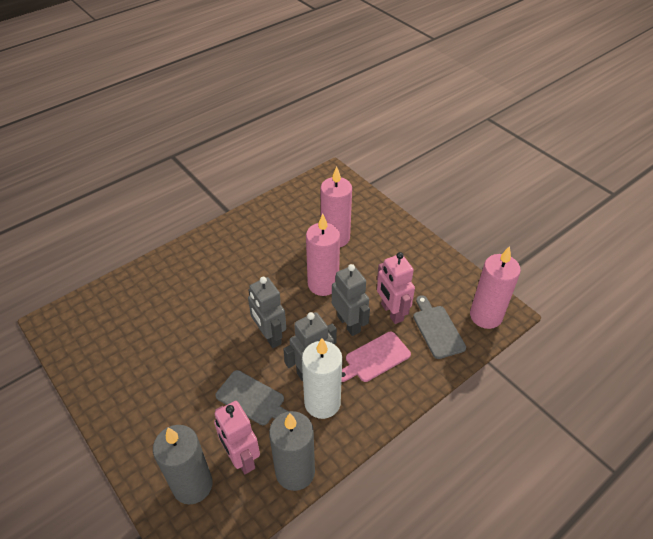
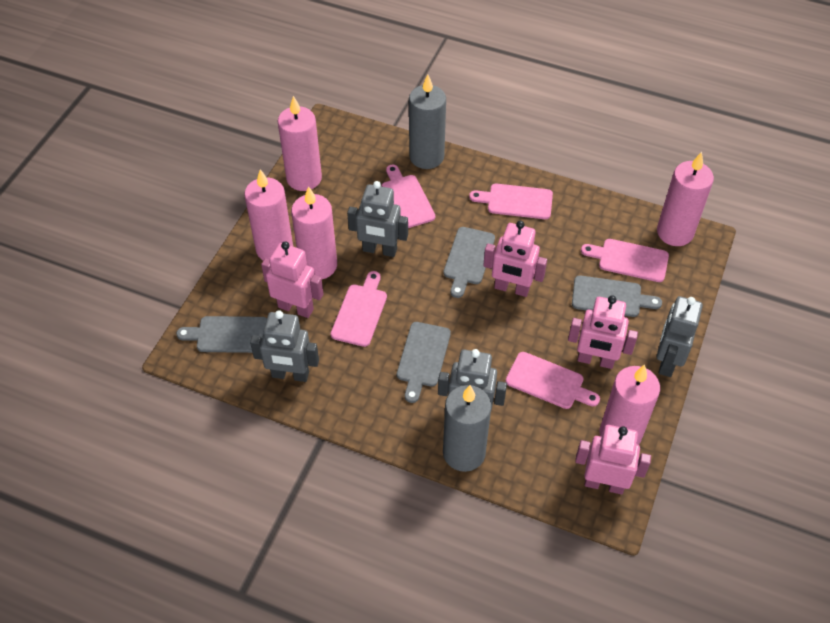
grey cutting board: 2 -> 4
grey robot: 3 -> 4
pink candle: 3 -> 5
pink cutting board: 1 -> 5
pink robot: 2 -> 4
white candle: 1 -> 0

